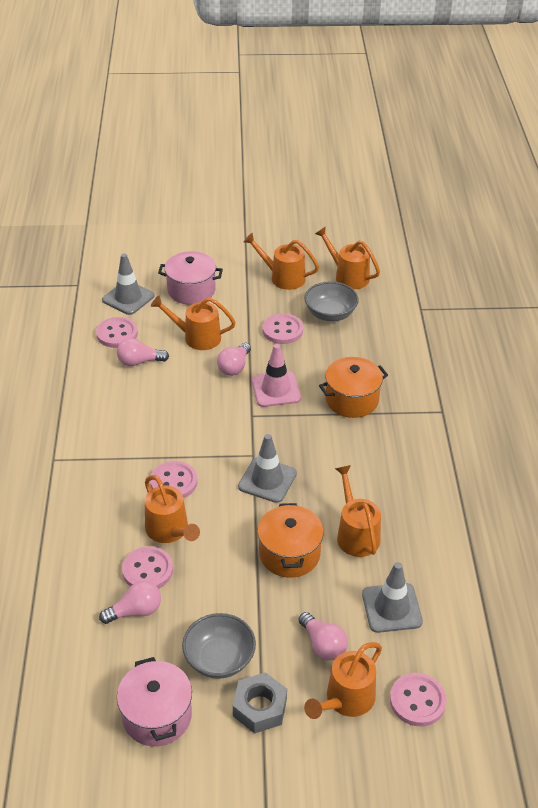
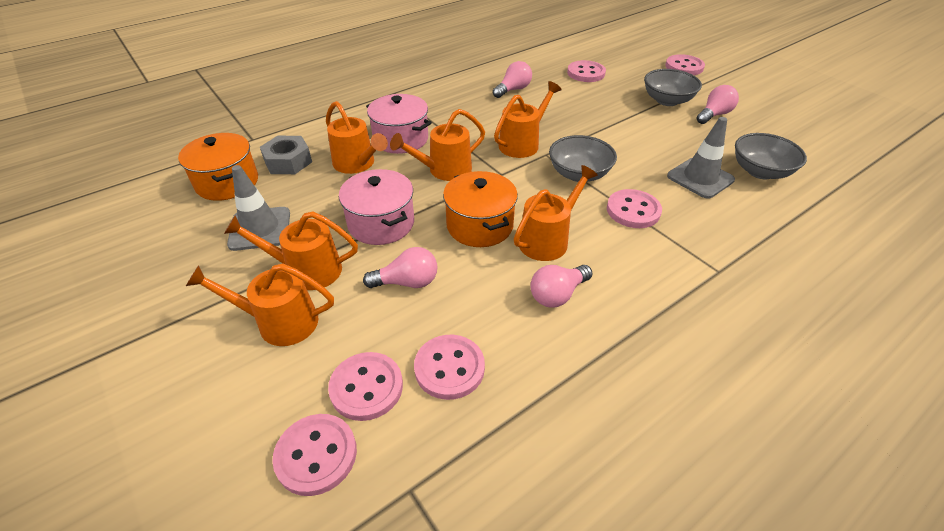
grey bowl: 2 -> 3
grey traffic cone: 3 -> 2
pink button: 5 -> 6
pink traffic cone: 1 -> 0

